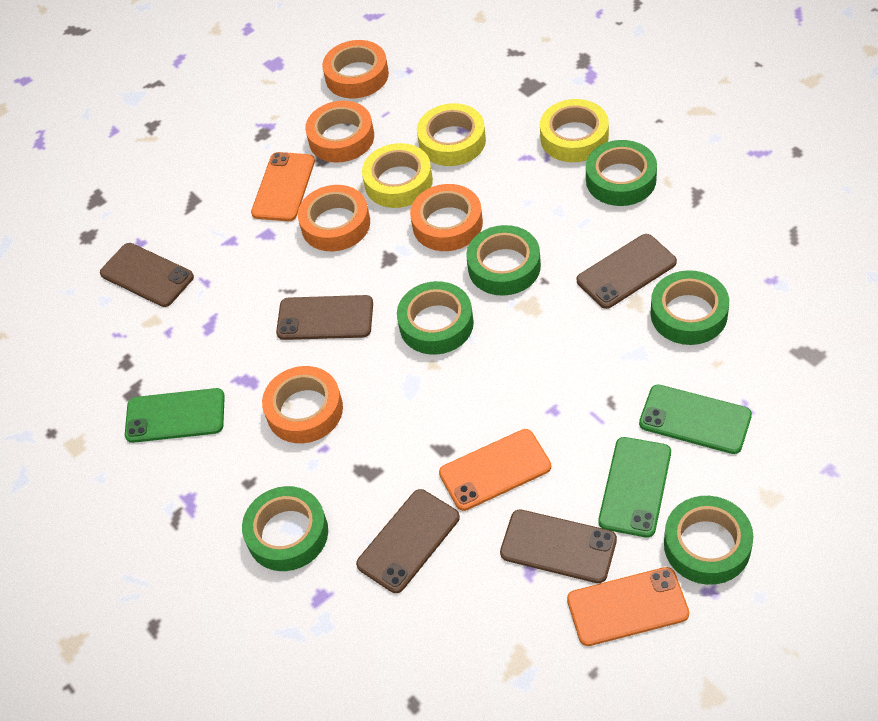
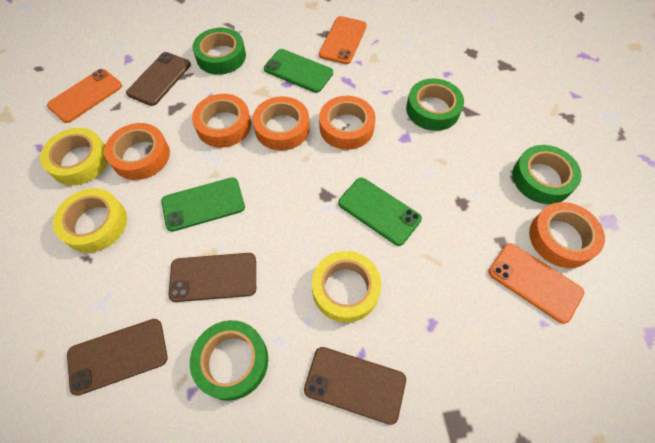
brown phone: 5 -> 4
green tape: 6 -> 4

